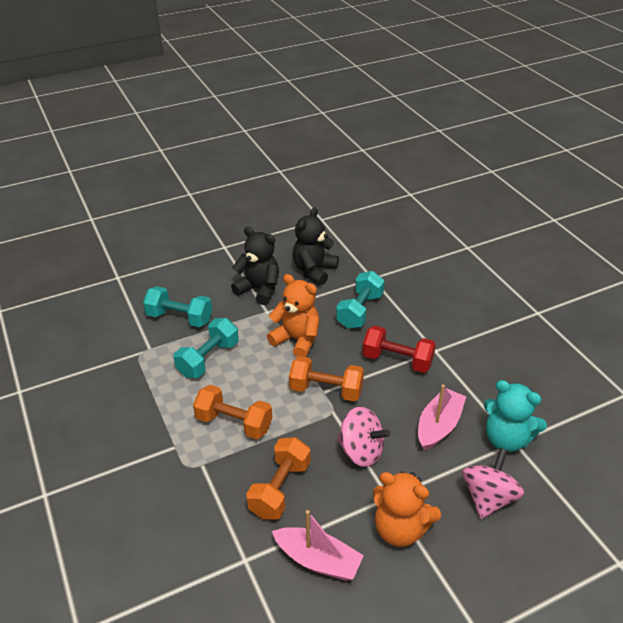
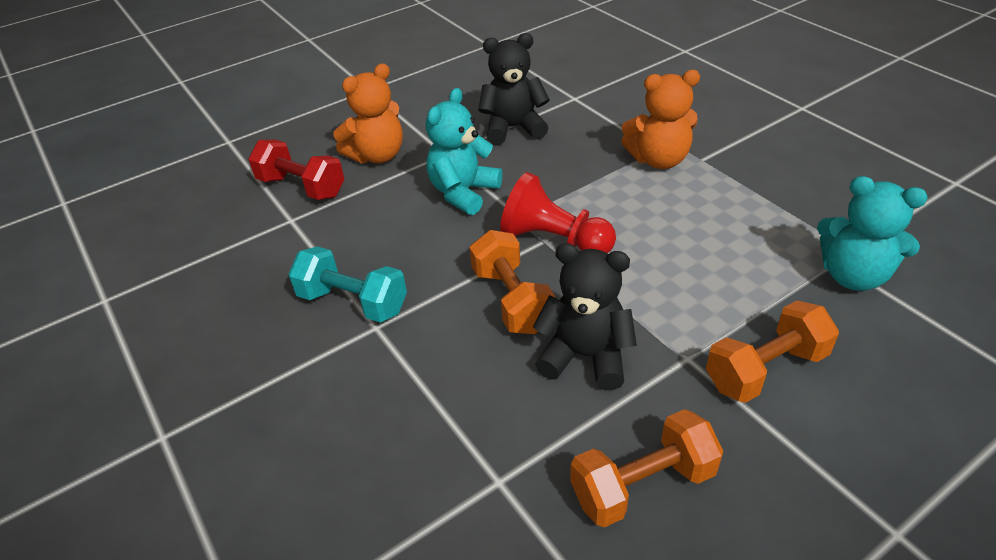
pink boat: 2 -> 0
pink spinning top: 2 -> 0
red pawn: 0 -> 1
turquoise dumbbell: 3 -> 1
turquoise teddy bear: 1 -> 2

